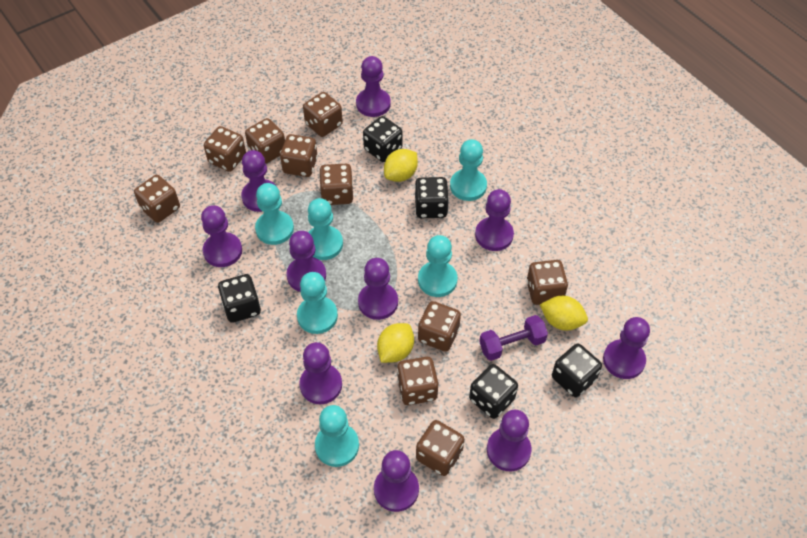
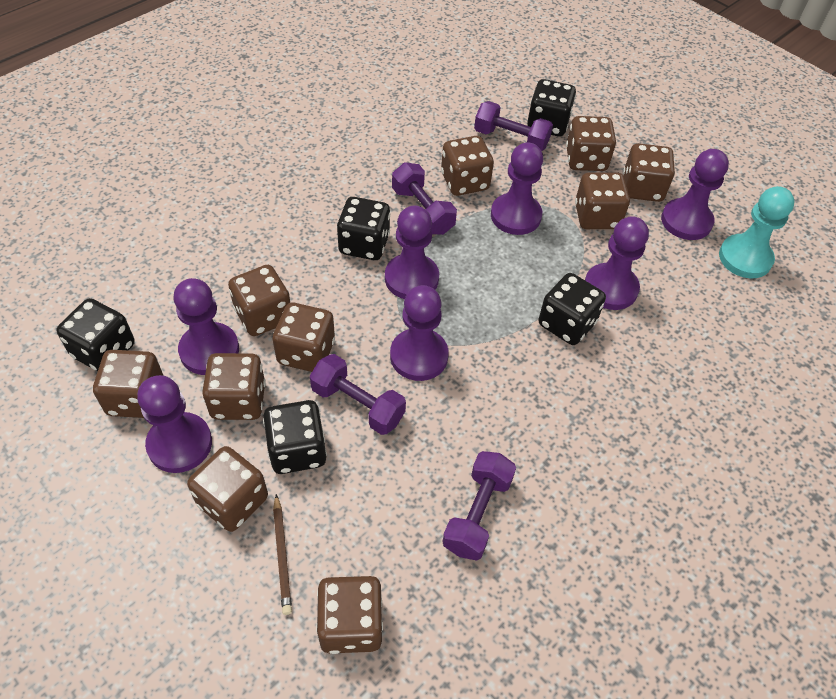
brown pencil: 0 -> 1
purple dumbbell: 1 -> 4
purple pawn: 10 -> 7
turquoise pawn: 6 -> 1
yellow lemon: 3 -> 0

